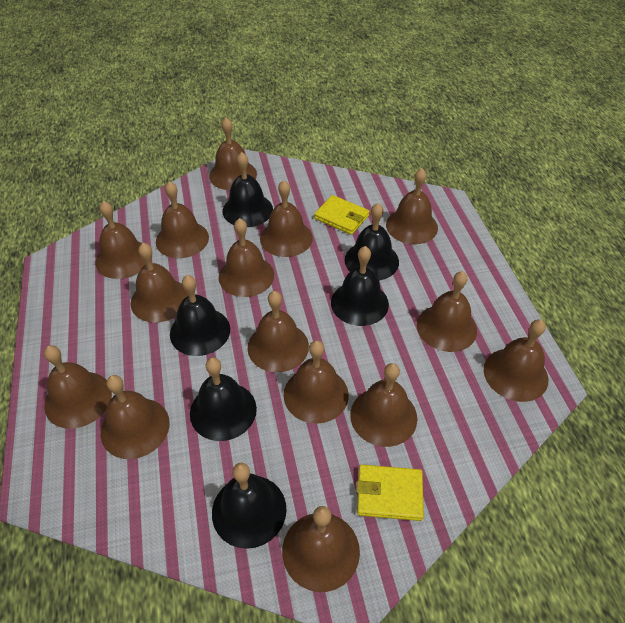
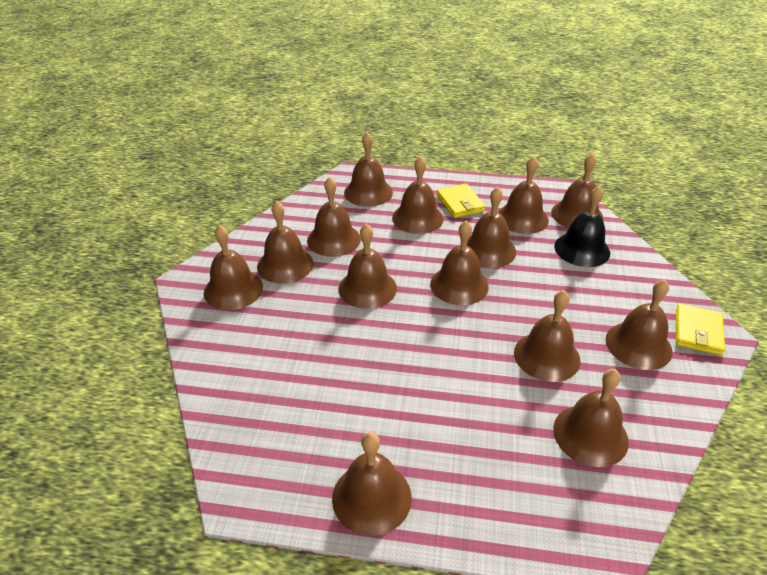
black bell: 6 -> 1
brown bell: 15 -> 14

